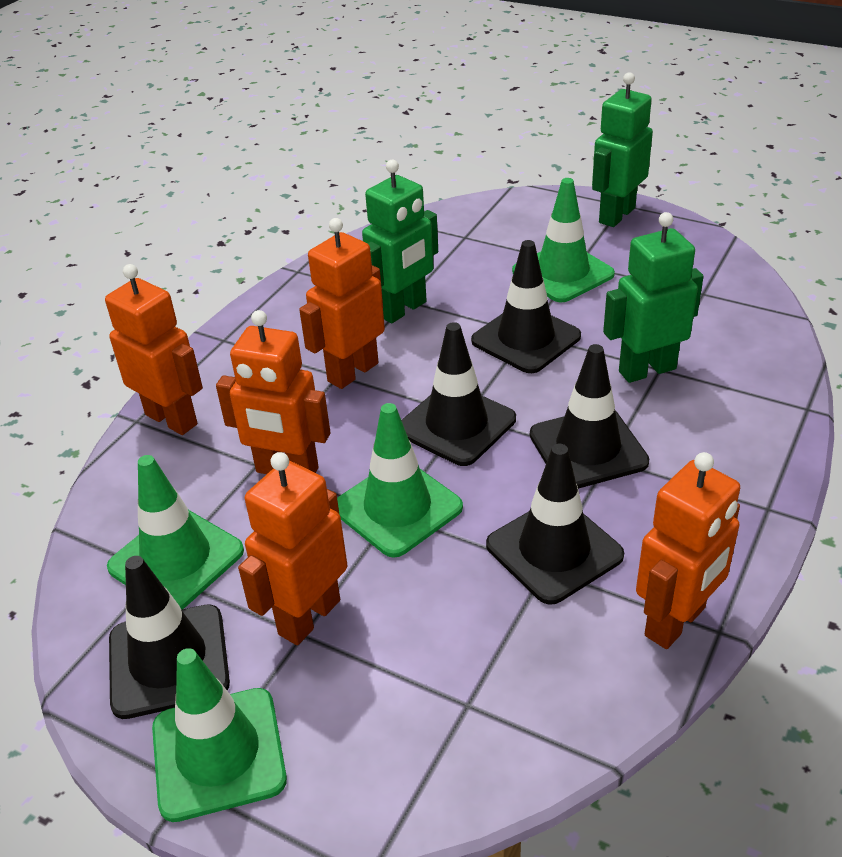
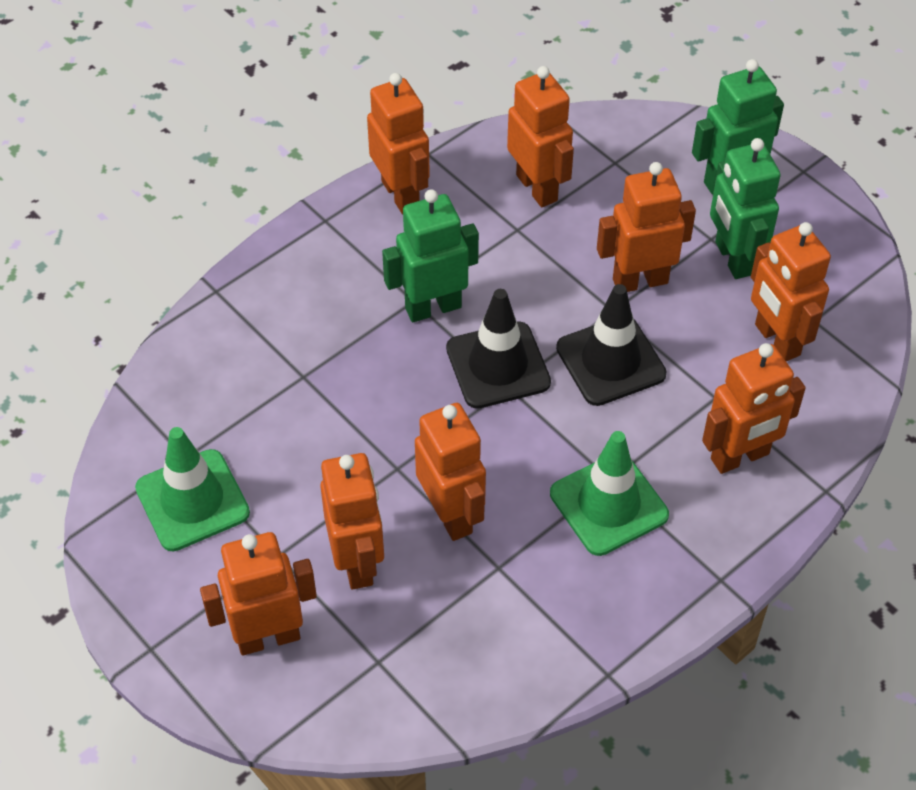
black traffic cone: 5 -> 2
green traffic cone: 4 -> 2
orange robot: 5 -> 8

